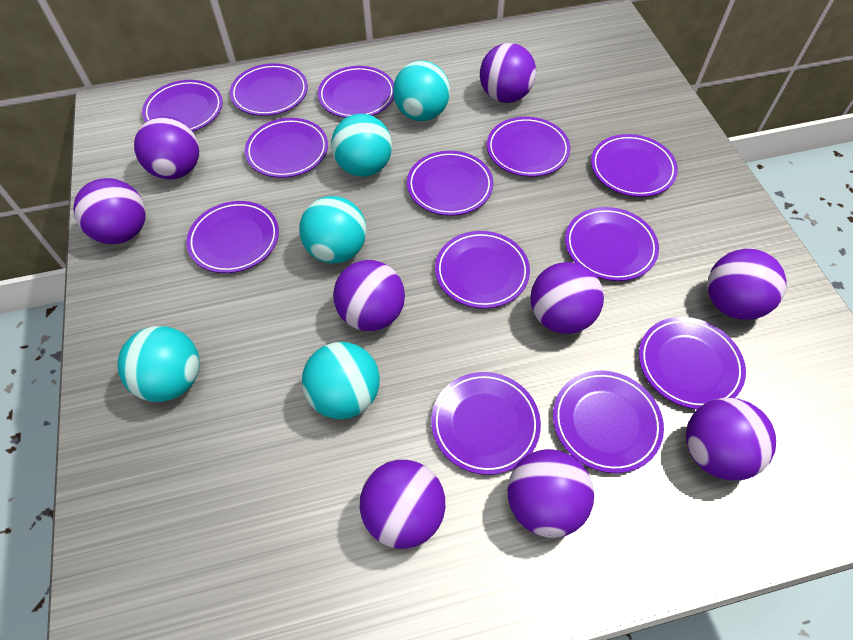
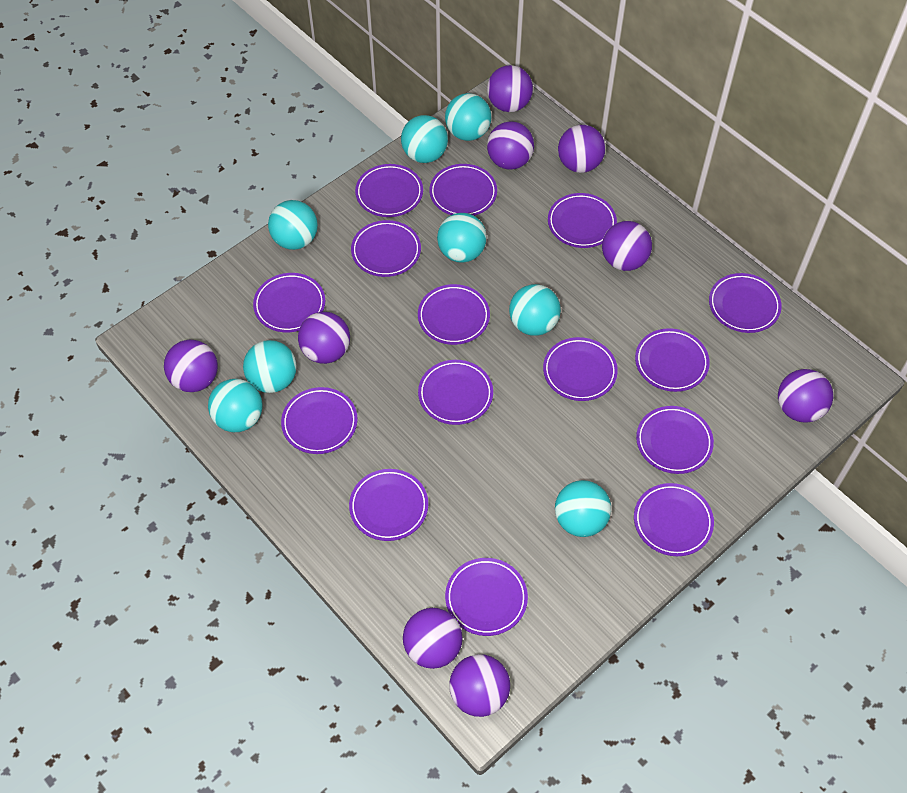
purple plate: 13 -> 15
turquoise ball: 5 -> 8

